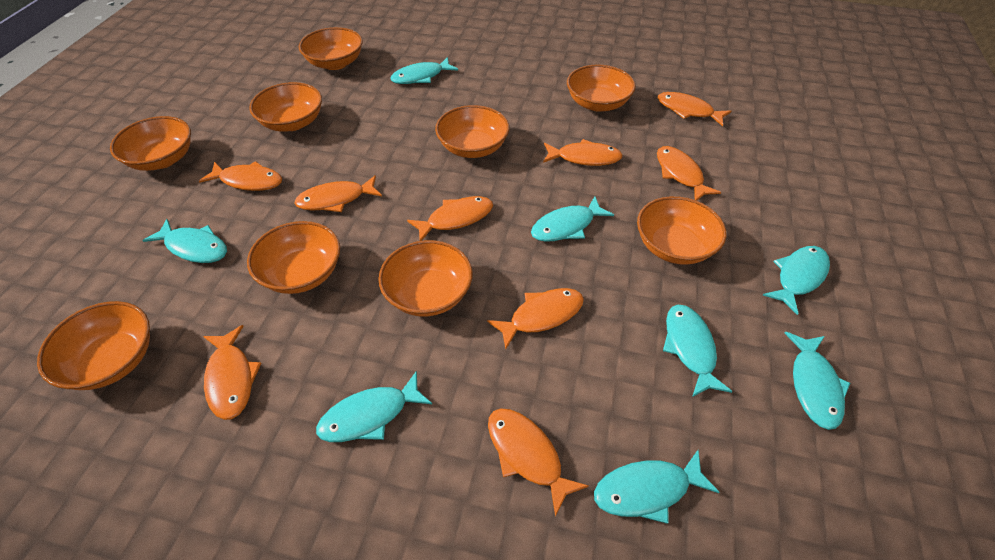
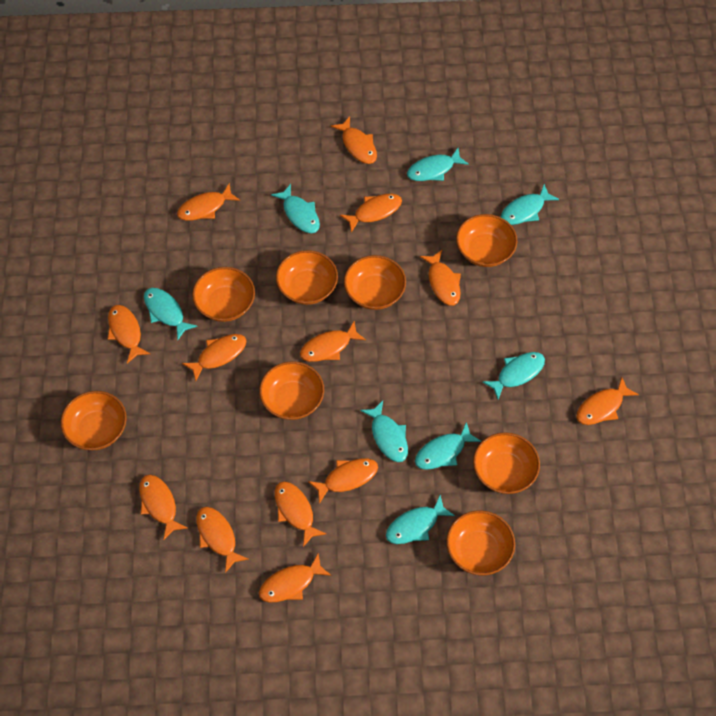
orange bowl: 9 -> 8
orange fish: 9 -> 13

